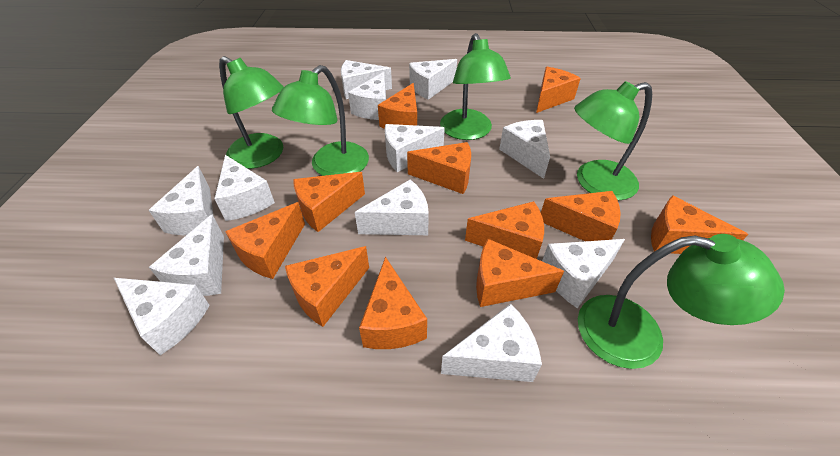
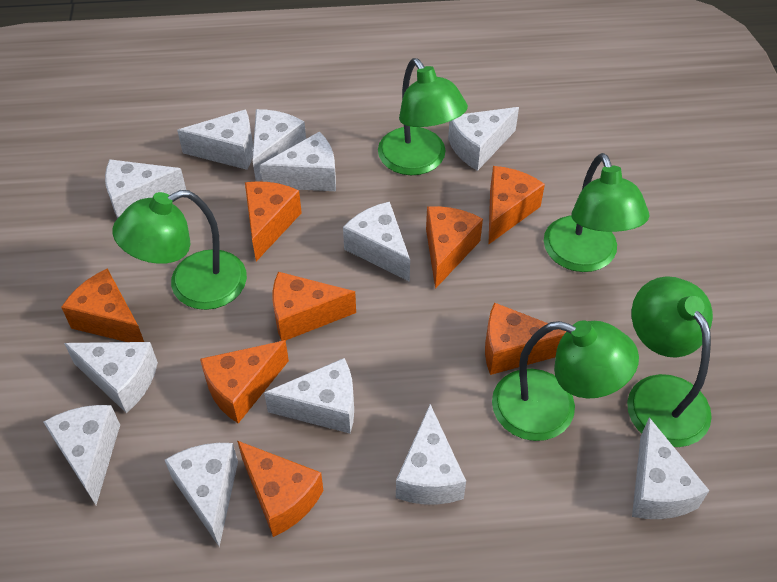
orange cheese: 11 -> 8

